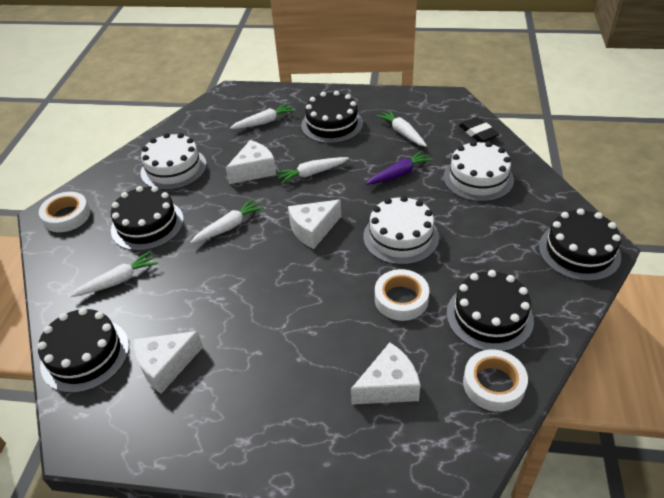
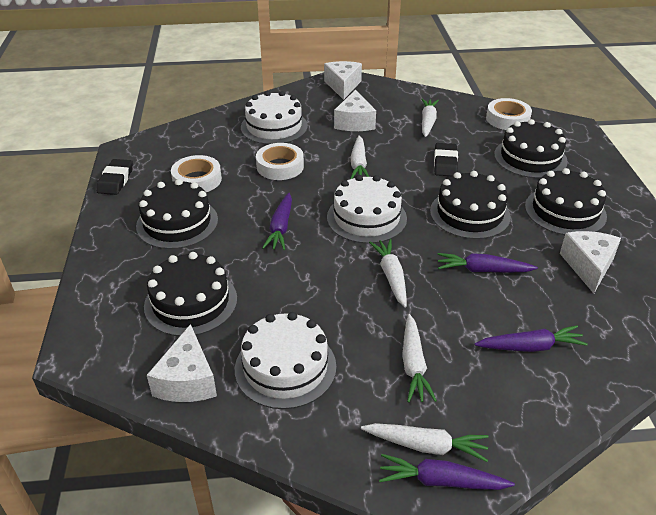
black eraser: 1 -> 2
purple carrot: 1 -> 4

